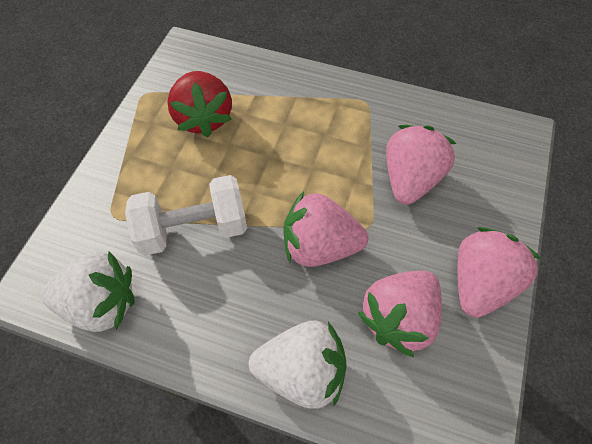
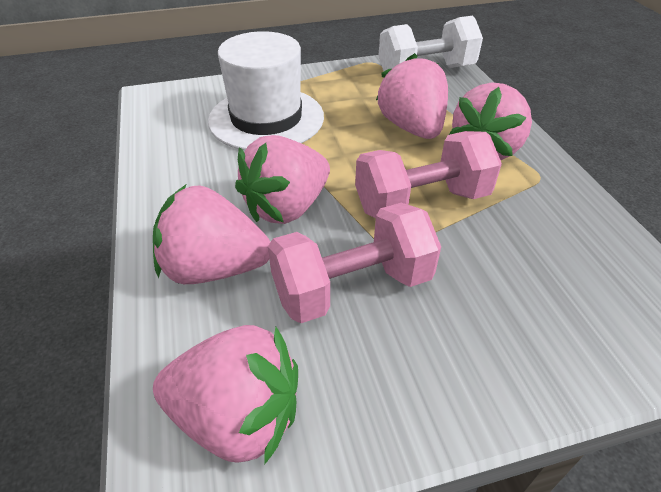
pink dumbbell: 0 -> 2
pink strawberry: 4 -> 5
red strawberry: 1 -> 0
white hat: 0 -> 1
white strawberry: 2 -> 0

